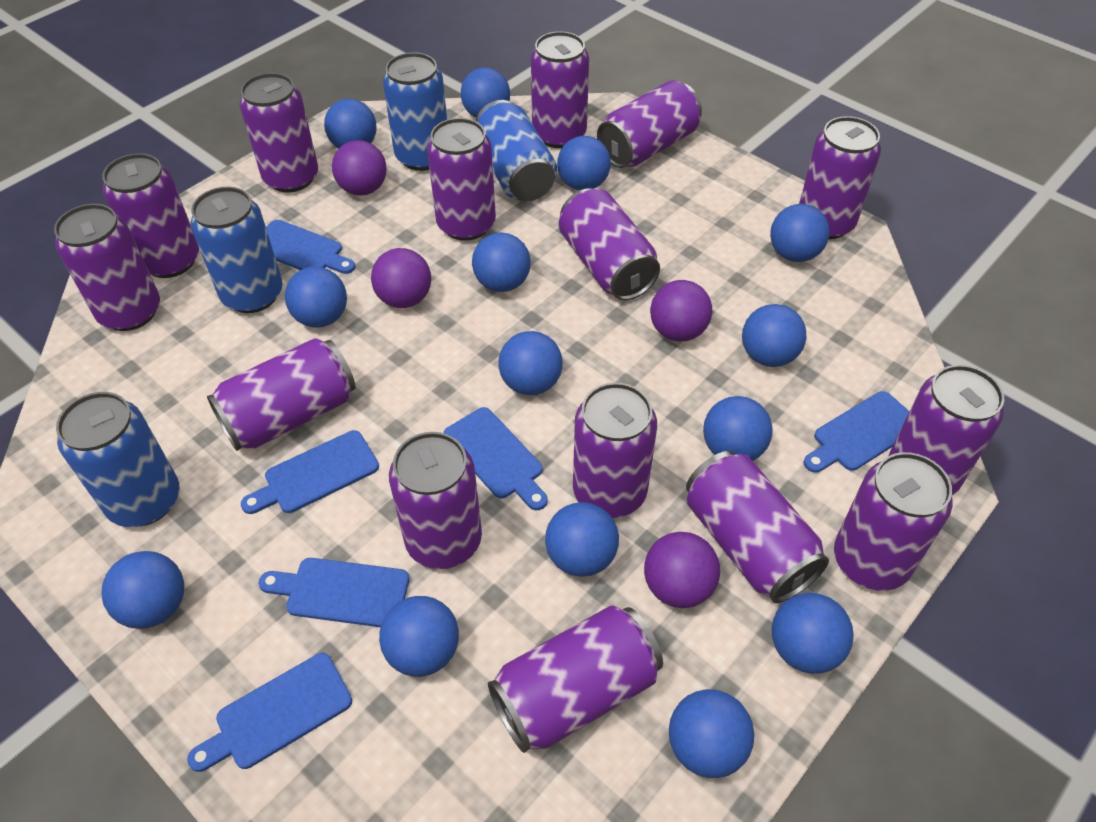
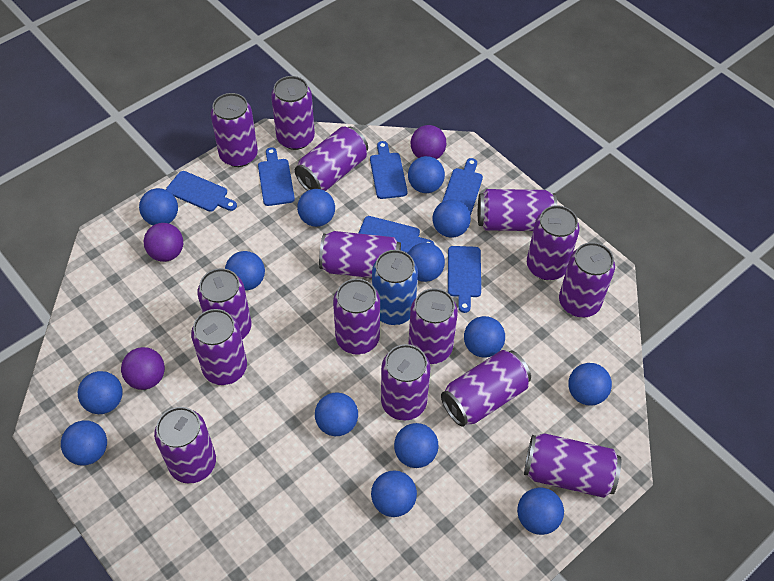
blue can: 4 -> 1
purple ball: 4 -> 3

